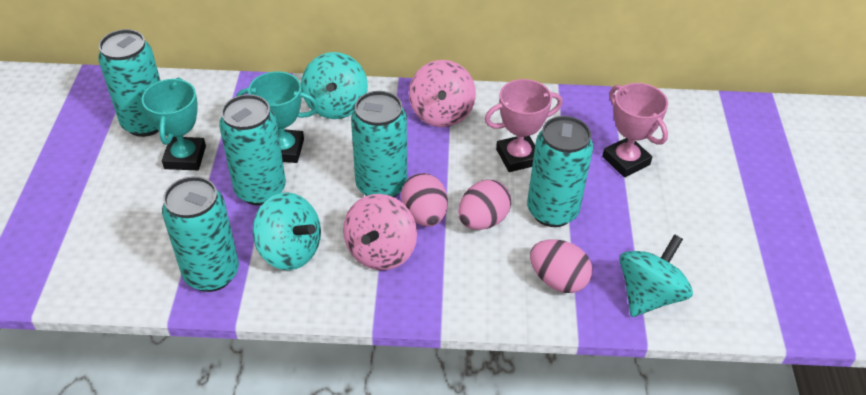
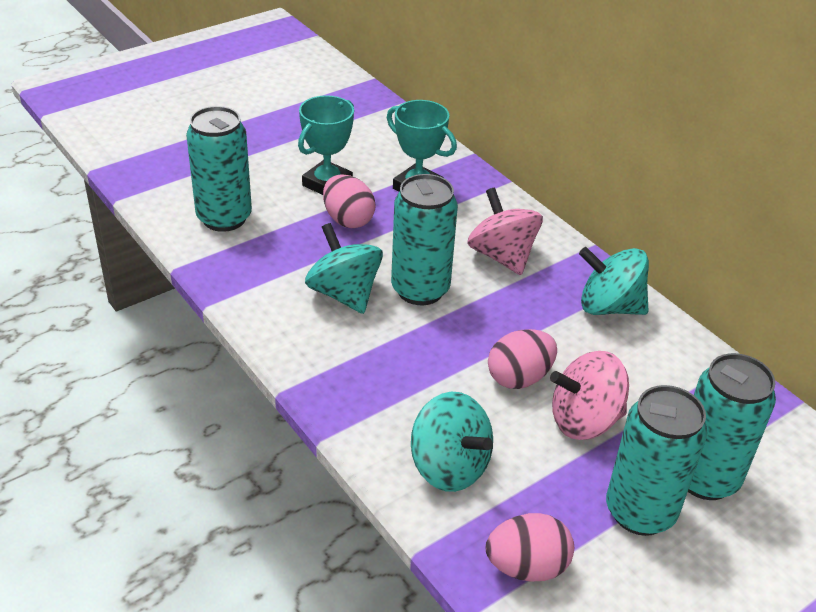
pink trophy: 2 -> 0
turquoise can: 5 -> 4

